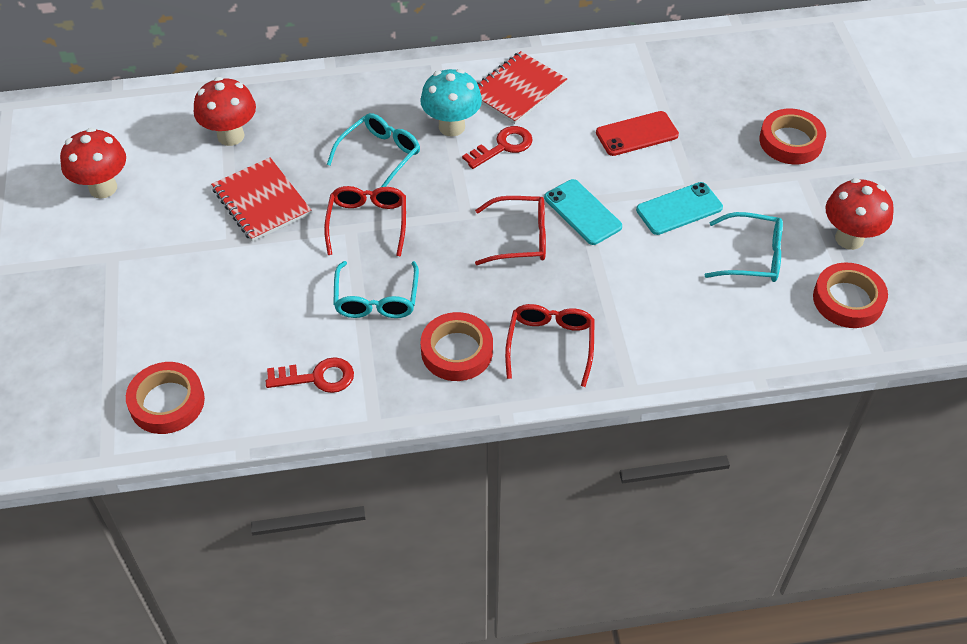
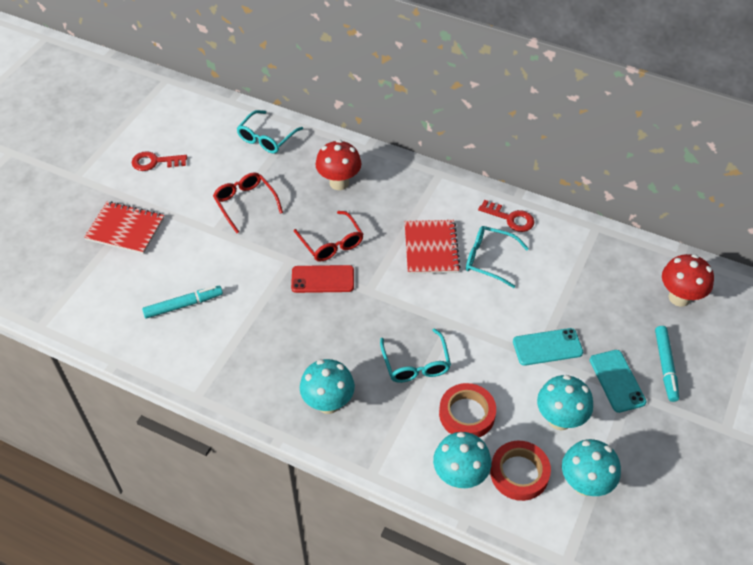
red glasses: 3 -> 2
red mushroom: 3 -> 2
red tape: 4 -> 2
turquoise marker: 0 -> 2
turquoise mushroom: 1 -> 4

